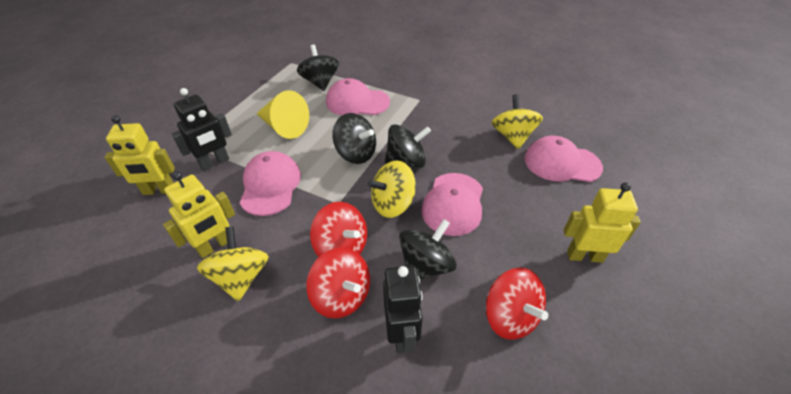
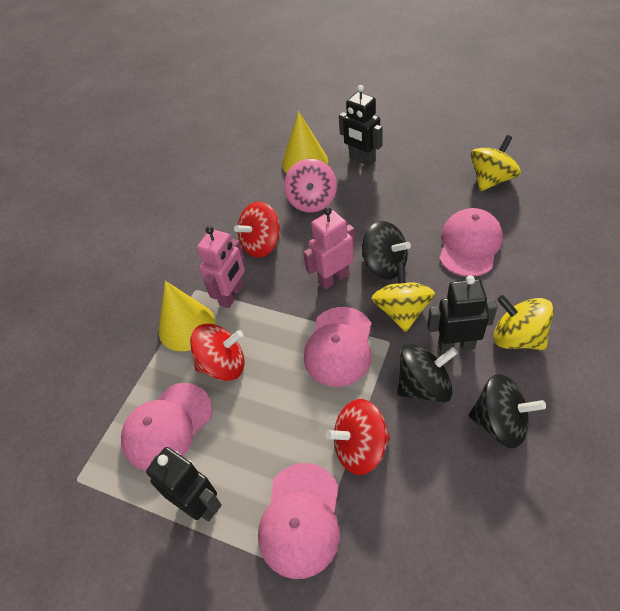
black robot: 2 -> 3
black spinning top: 4 -> 3
pink robot: 0 -> 2
pink spinning top: 0 -> 1
yellow cone: 1 -> 2
yellow robot: 3 -> 0

